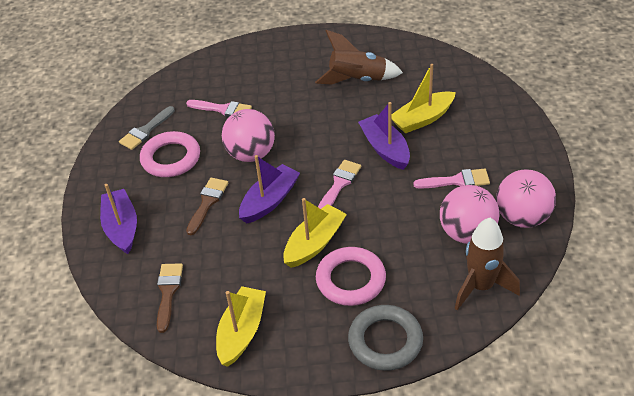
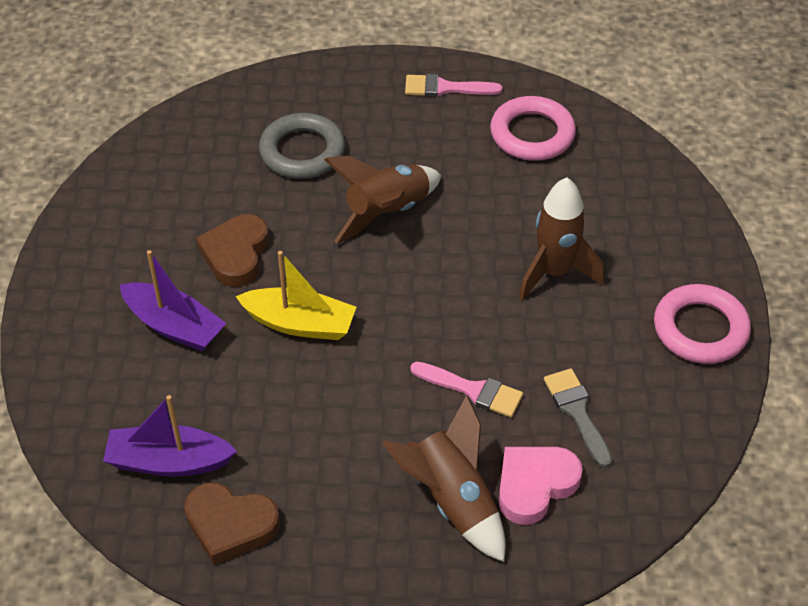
brown brush: 2 -> 0
brown heart: 0 -> 2
brown rocket: 2 -> 3
pink ball: 3 -> 0
pink brush: 3 -> 2
pink heart: 0 -> 1
purple boat: 3 -> 2
yellow boat: 3 -> 1

